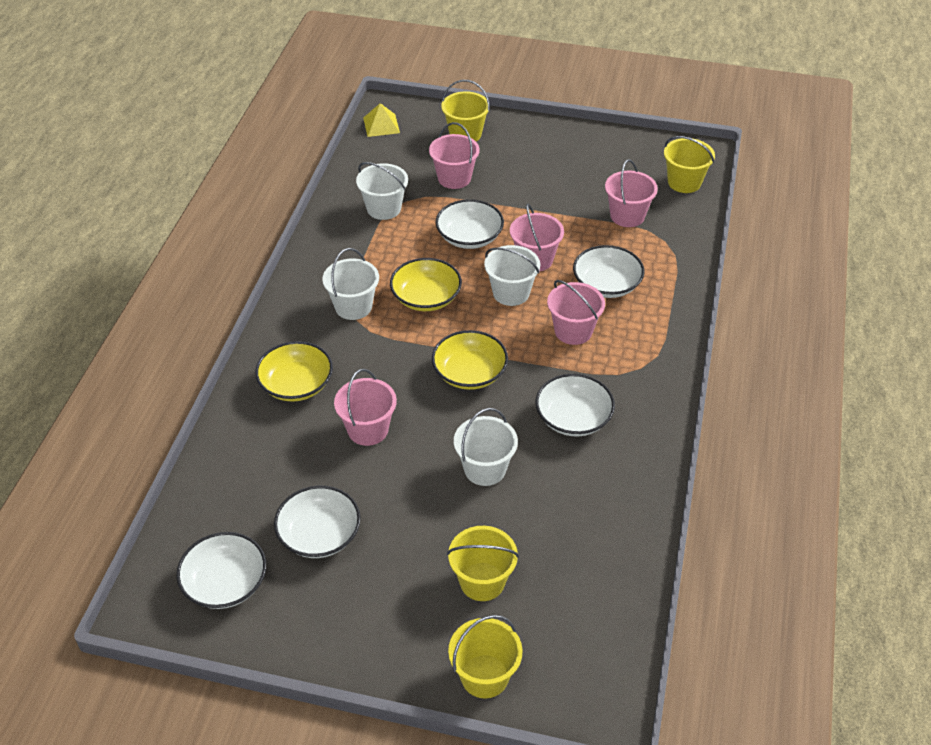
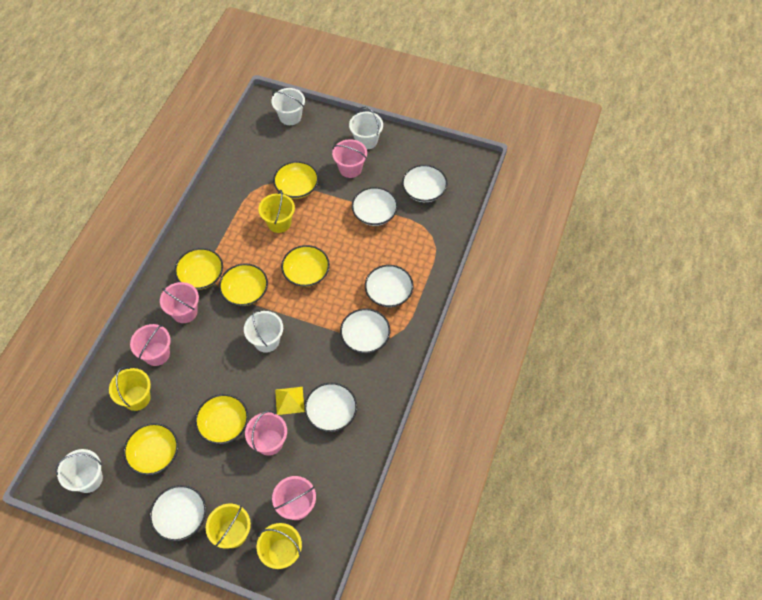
white bowl: 5 -> 6
yellow bowl: 3 -> 6

